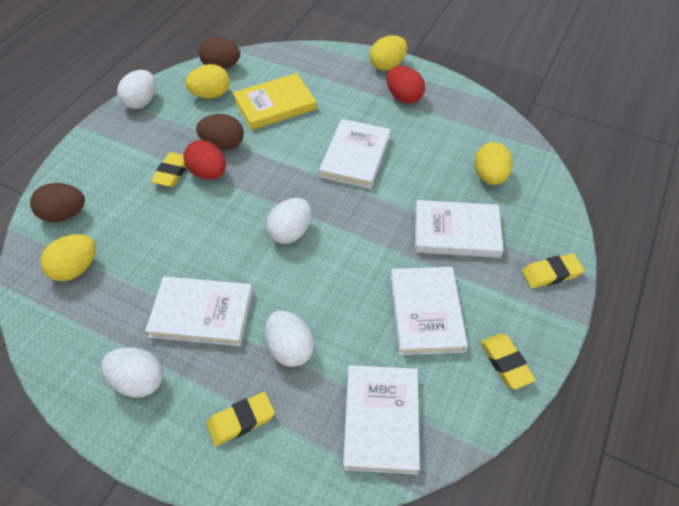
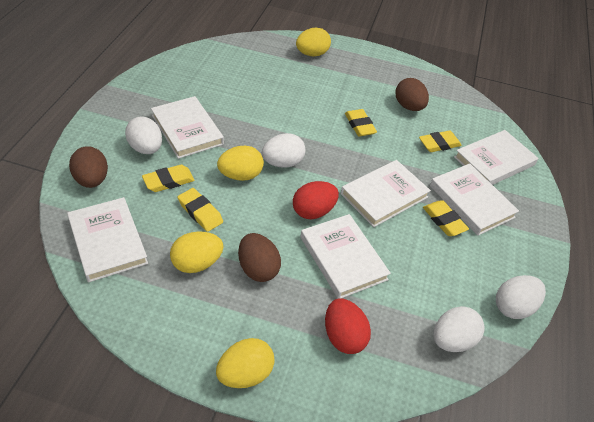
white book: 5 -> 6
yellow book: 1 -> 0
yellow eraser: 4 -> 5

